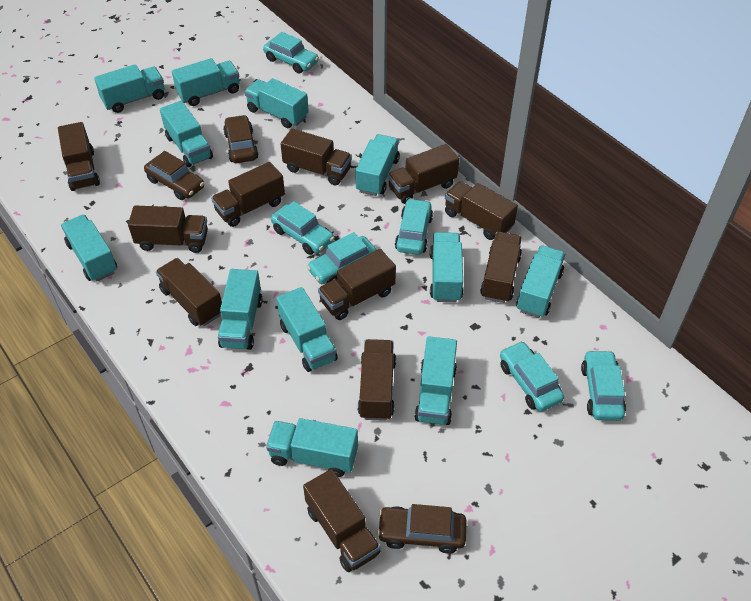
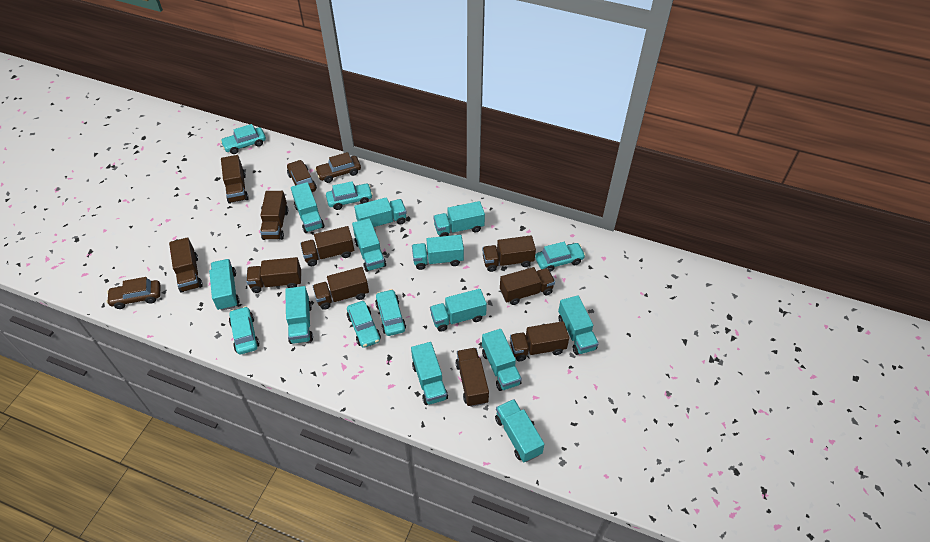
brown truck: 11 -> 10

